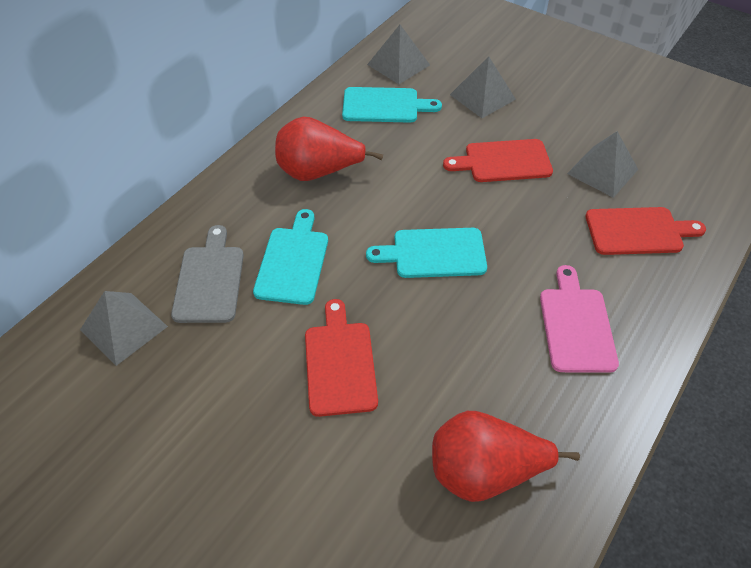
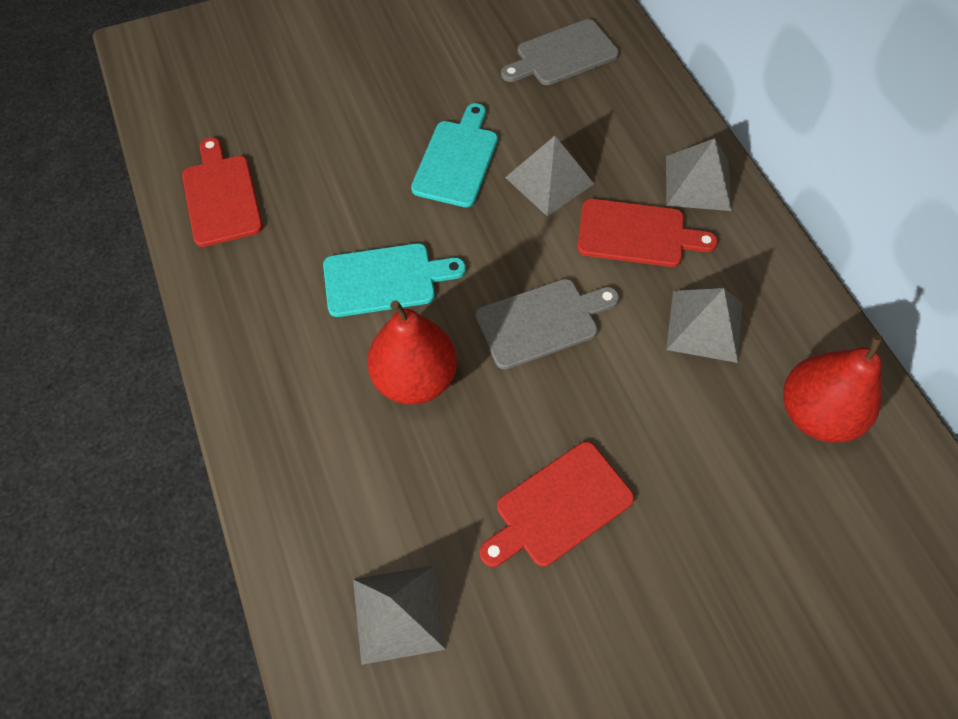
grey cutting board: 1 -> 2
pink cutting board: 1 -> 0
turquoise cutting board: 3 -> 2

